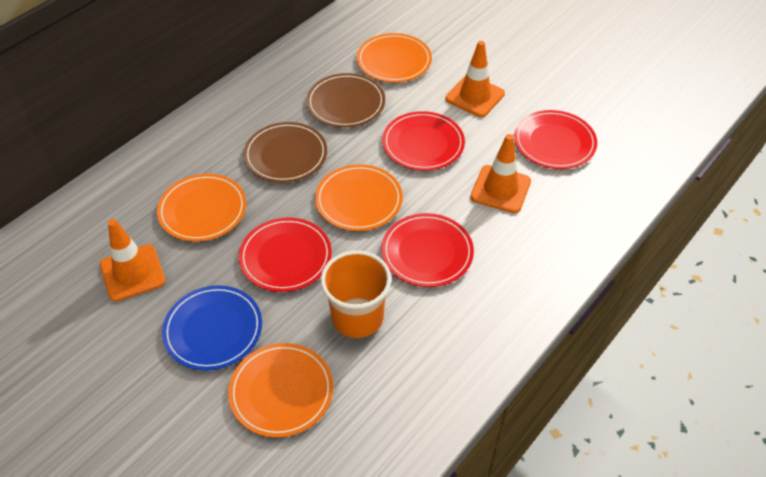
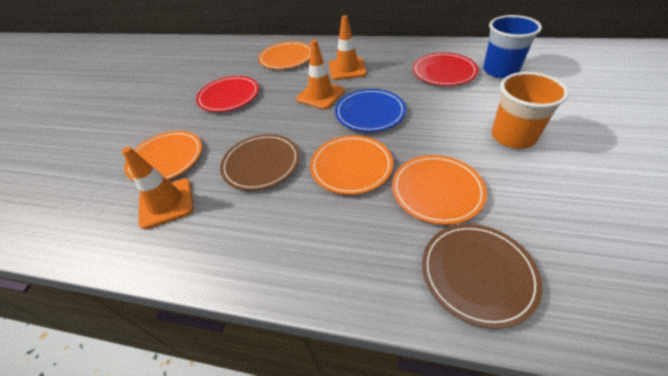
blue cup: 0 -> 1
red plate: 4 -> 2

